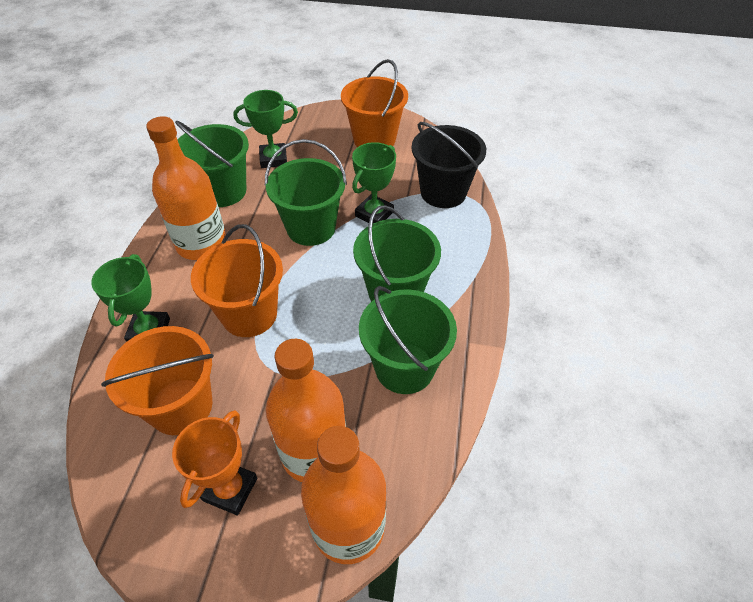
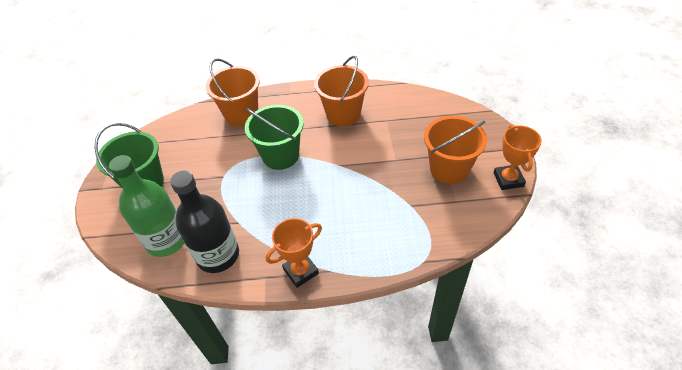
black bottle: 0 -> 1
black bucket: 1 -> 0
green bottle: 0 -> 1
green bucket: 4 -> 2
green trophy: 3 -> 0
orange bottle: 3 -> 0
orange trophy: 1 -> 2

